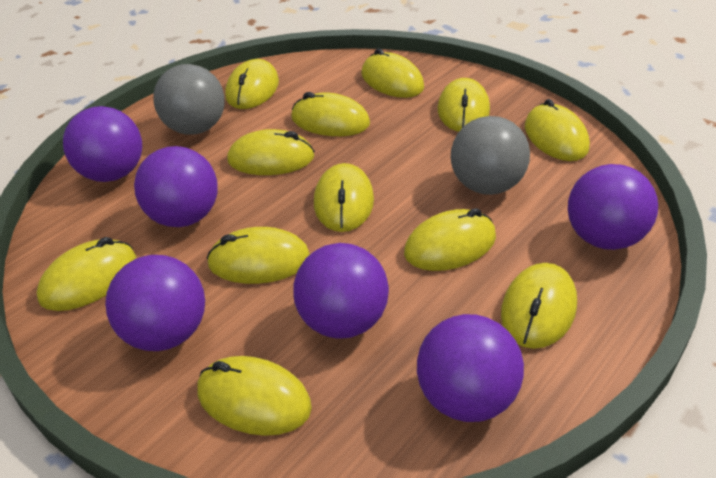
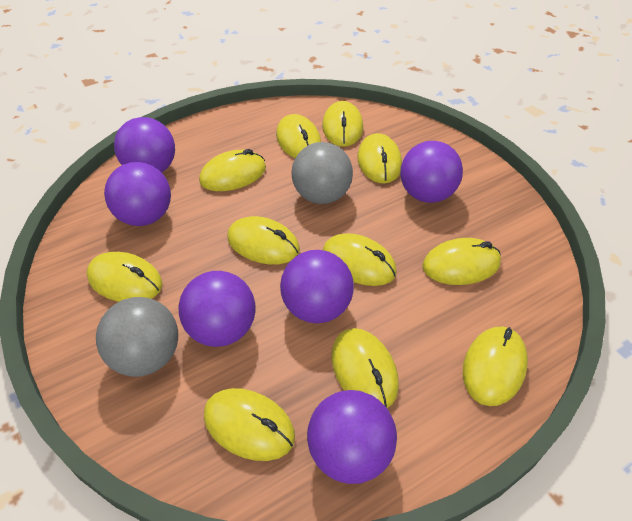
yellow mouse: 12 -> 11

